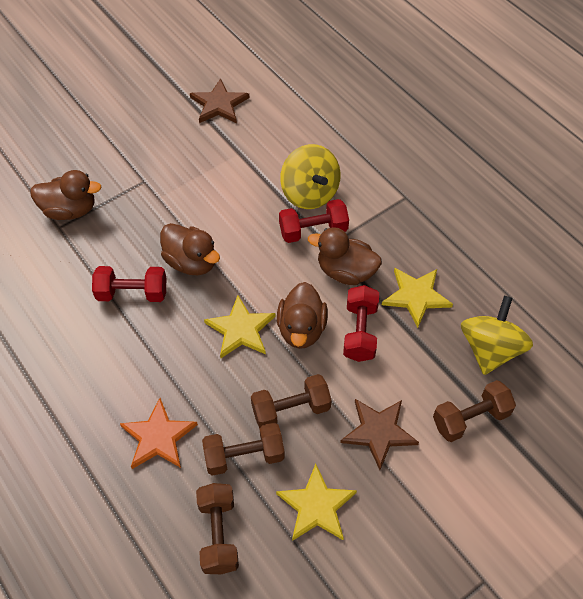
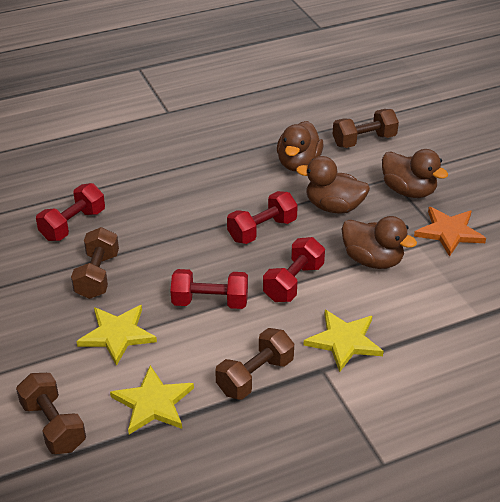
brown star: 2 -> 0
red dumbbell: 3 -> 4
yellow spinning top: 2 -> 0

